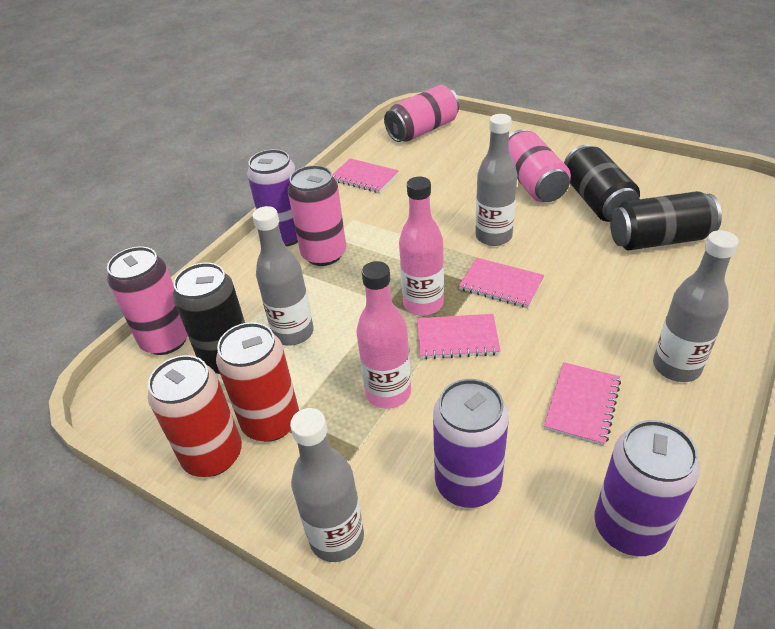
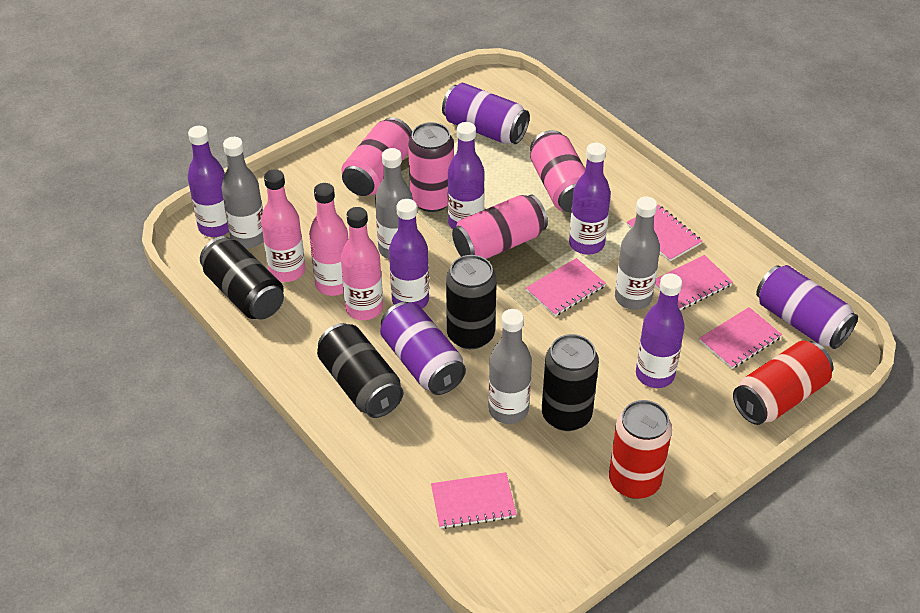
black can: 3 -> 4
pink bottle: 2 -> 3
pink notebook: 4 -> 5
purple bottle: 0 -> 5

